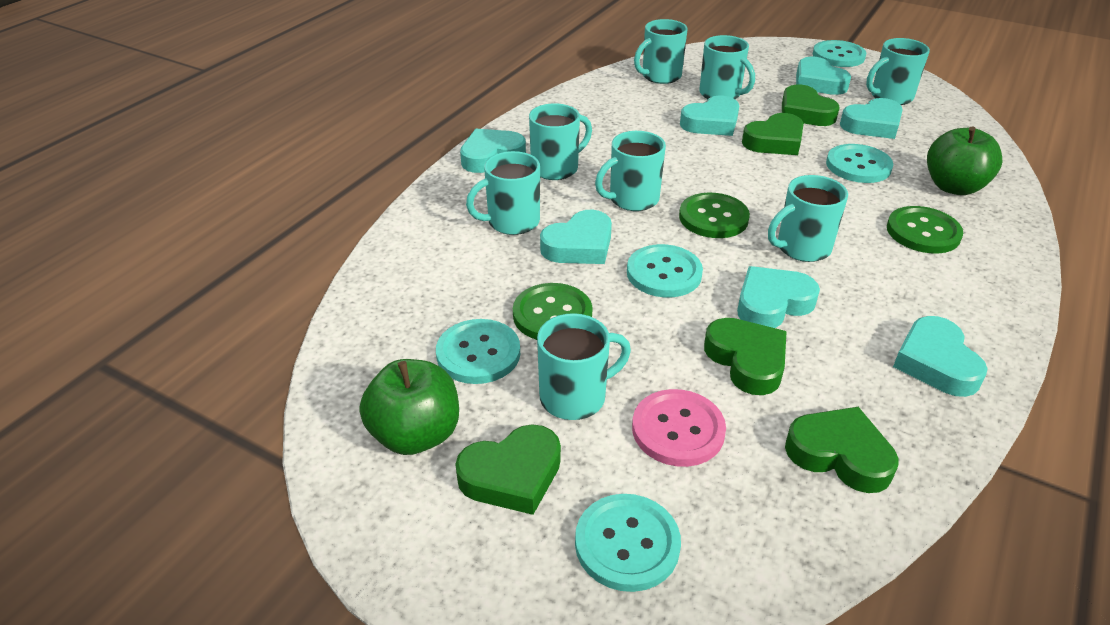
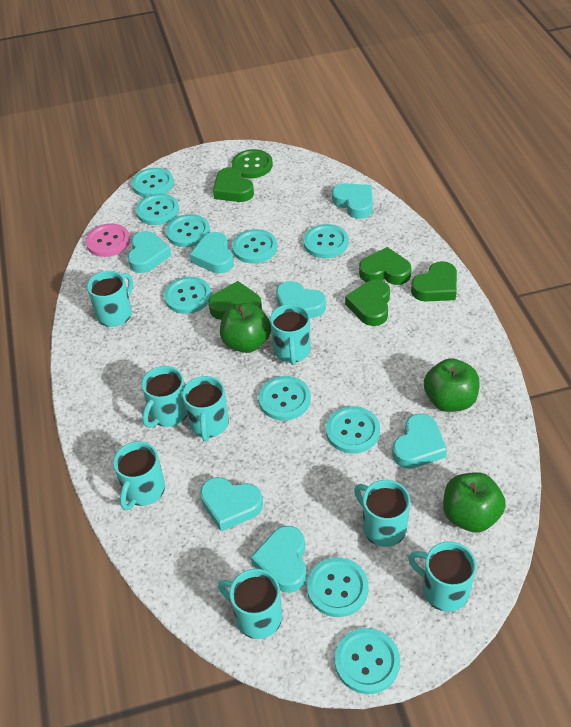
green apple: 2 -> 3
green button: 3 -> 1
turquoise button: 5 -> 10

